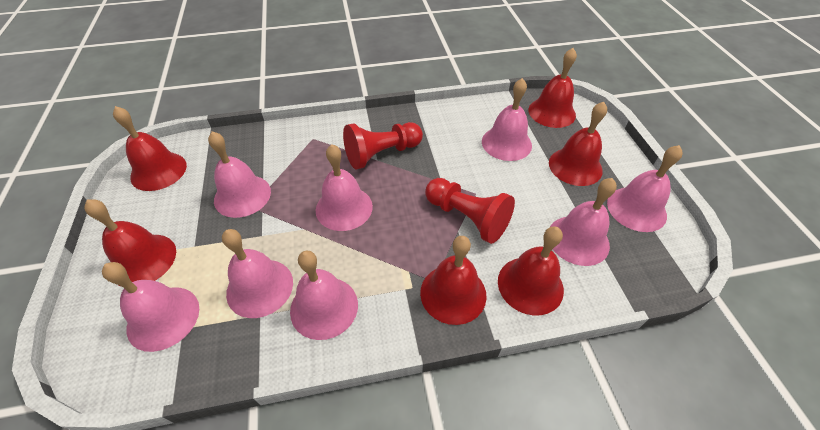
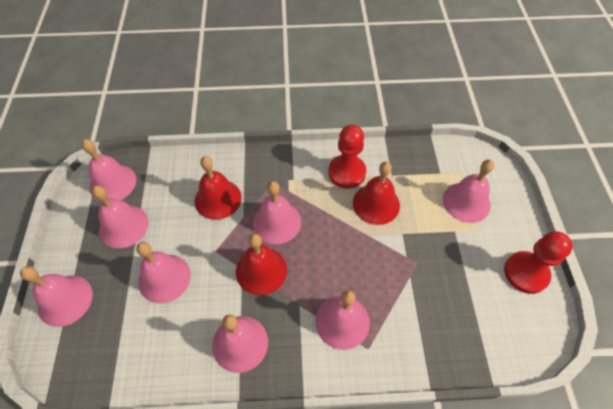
red bell: 6 -> 3

